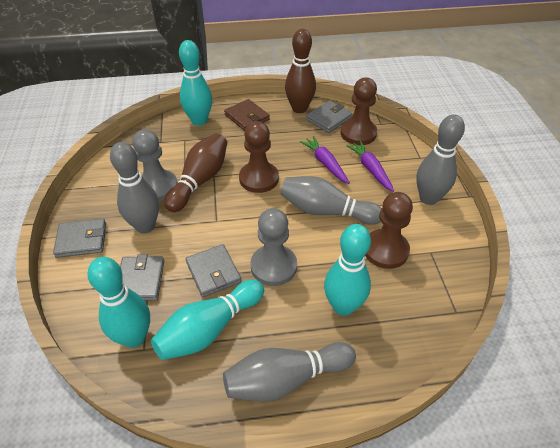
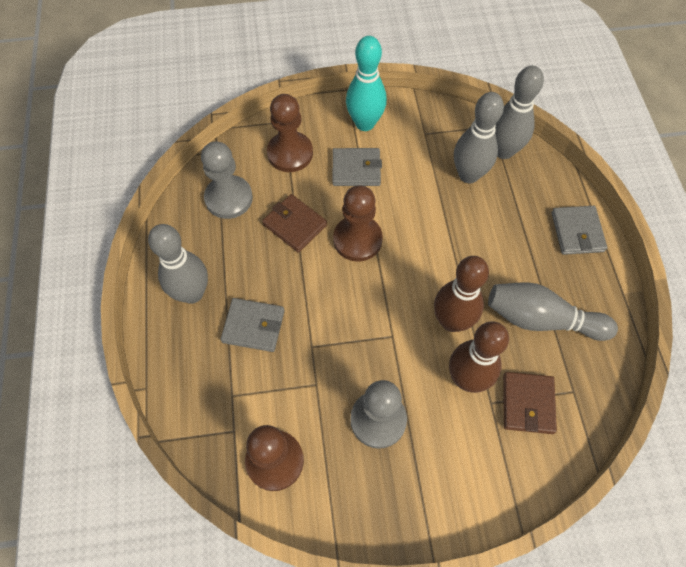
brown wallet: 1 -> 2
grey wallet: 4 -> 3
purple carrot: 2 -> 0
turquoise bowling pin: 4 -> 1

